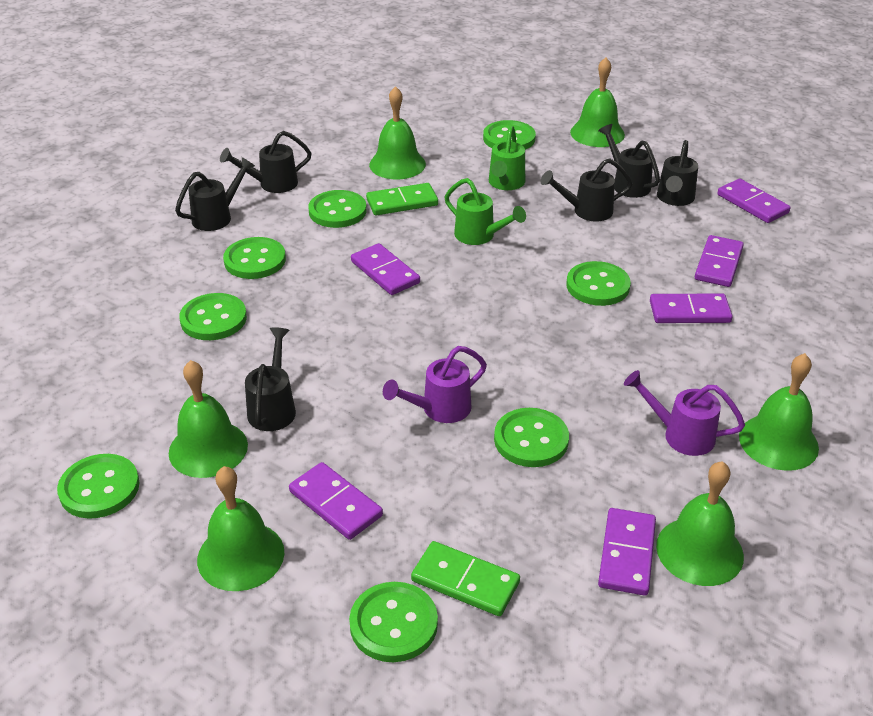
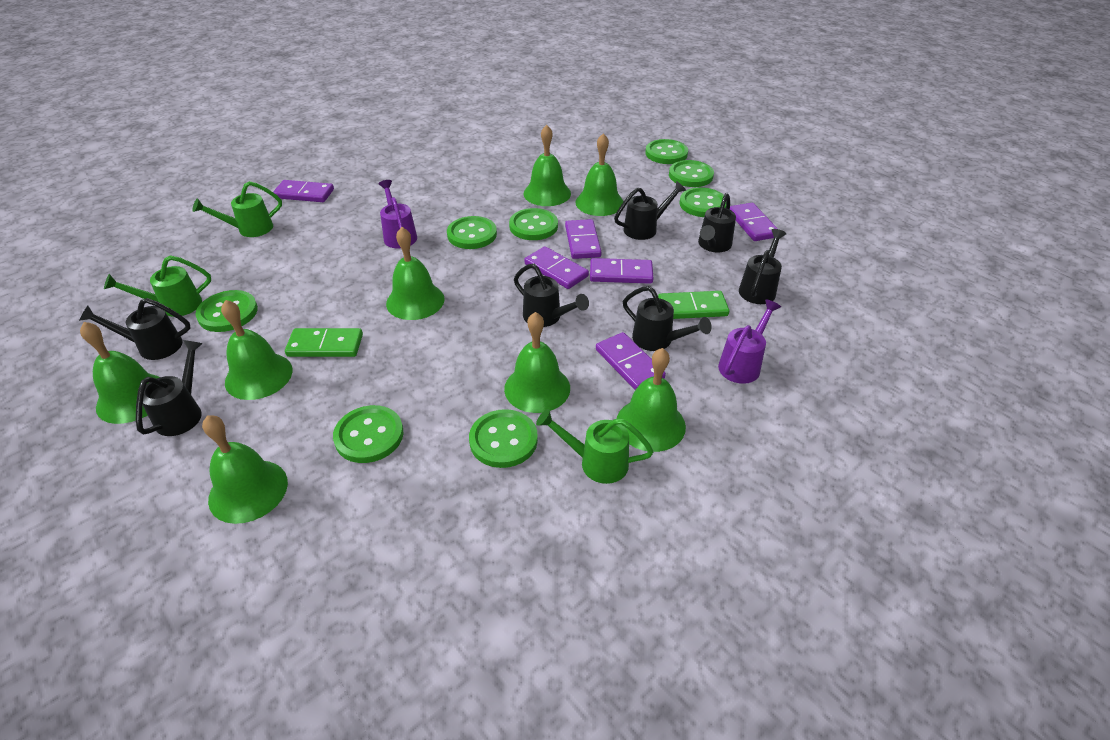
black watering can: 6 -> 7
green bell: 6 -> 8
green watering can: 2 -> 3

